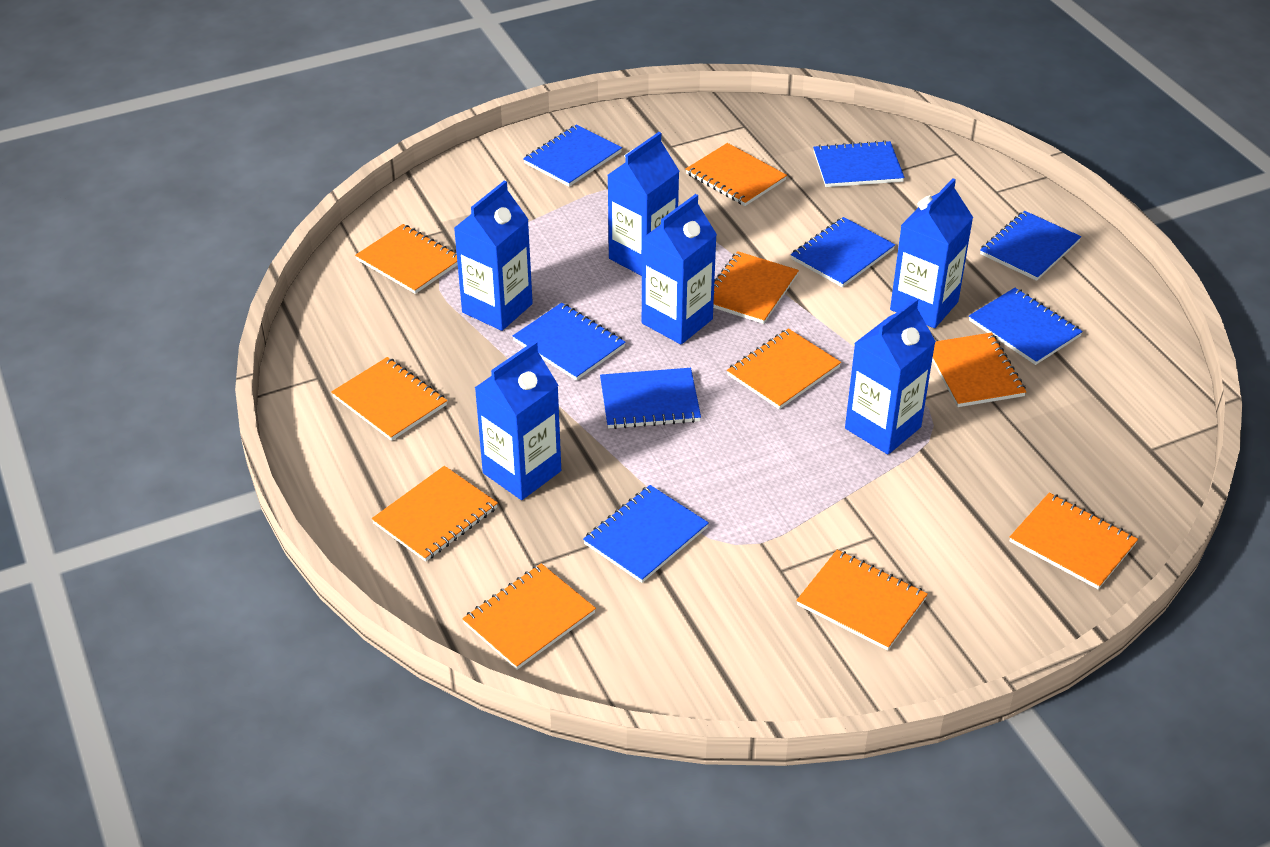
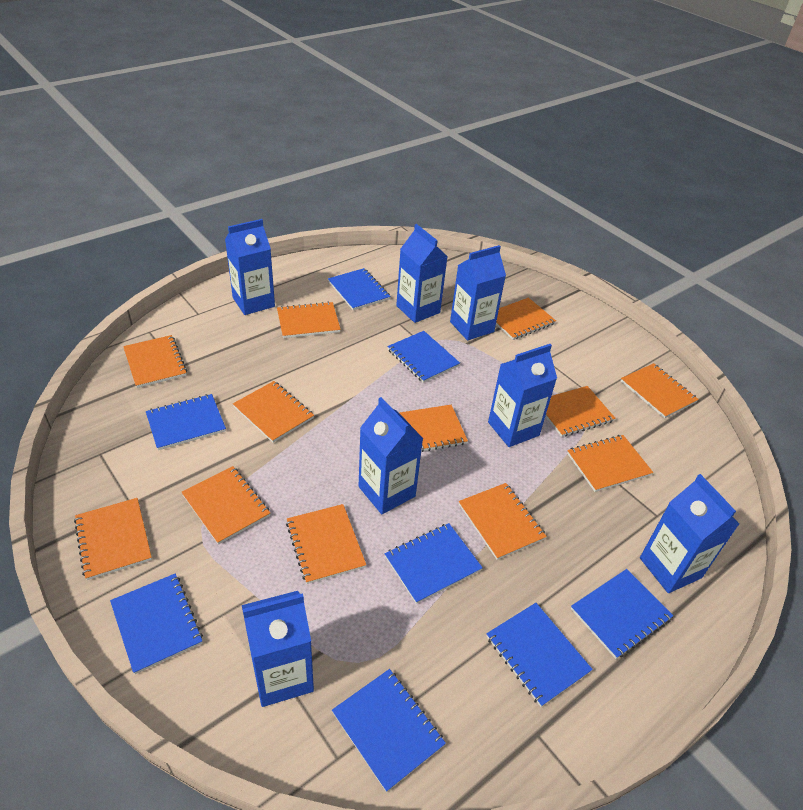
blue carton: 6 -> 7
orange notebook: 10 -> 12

